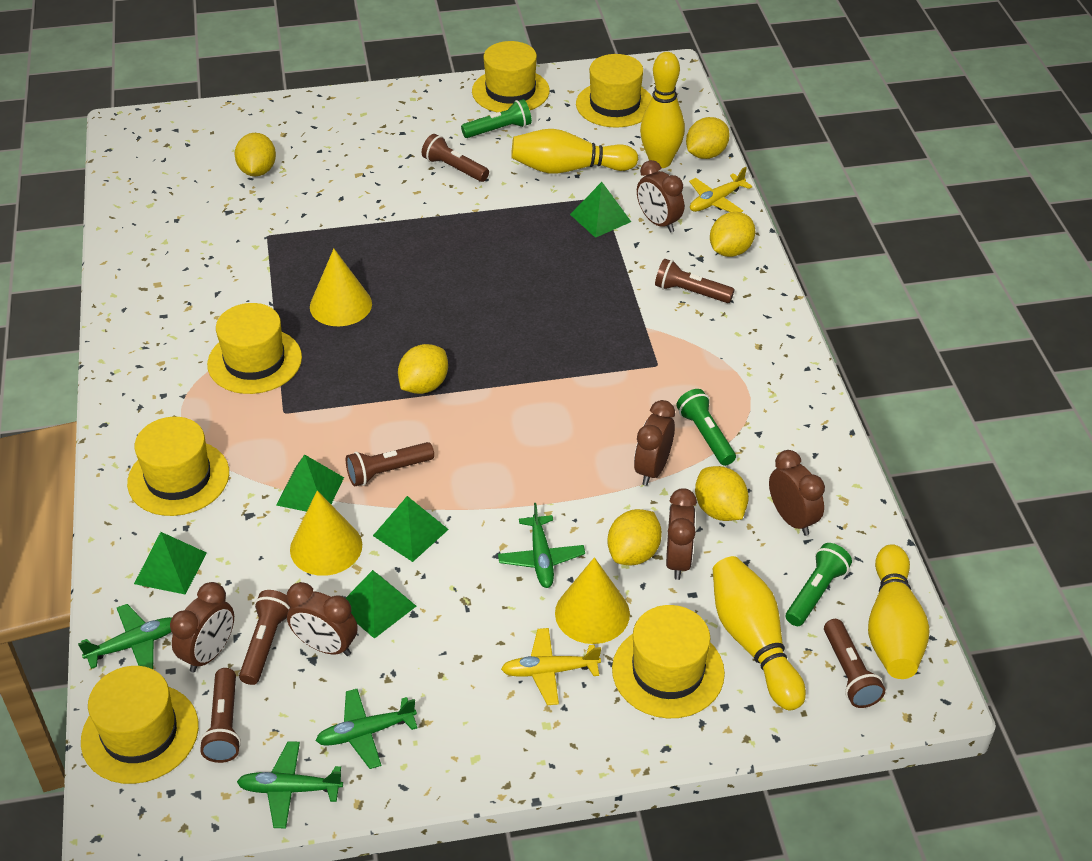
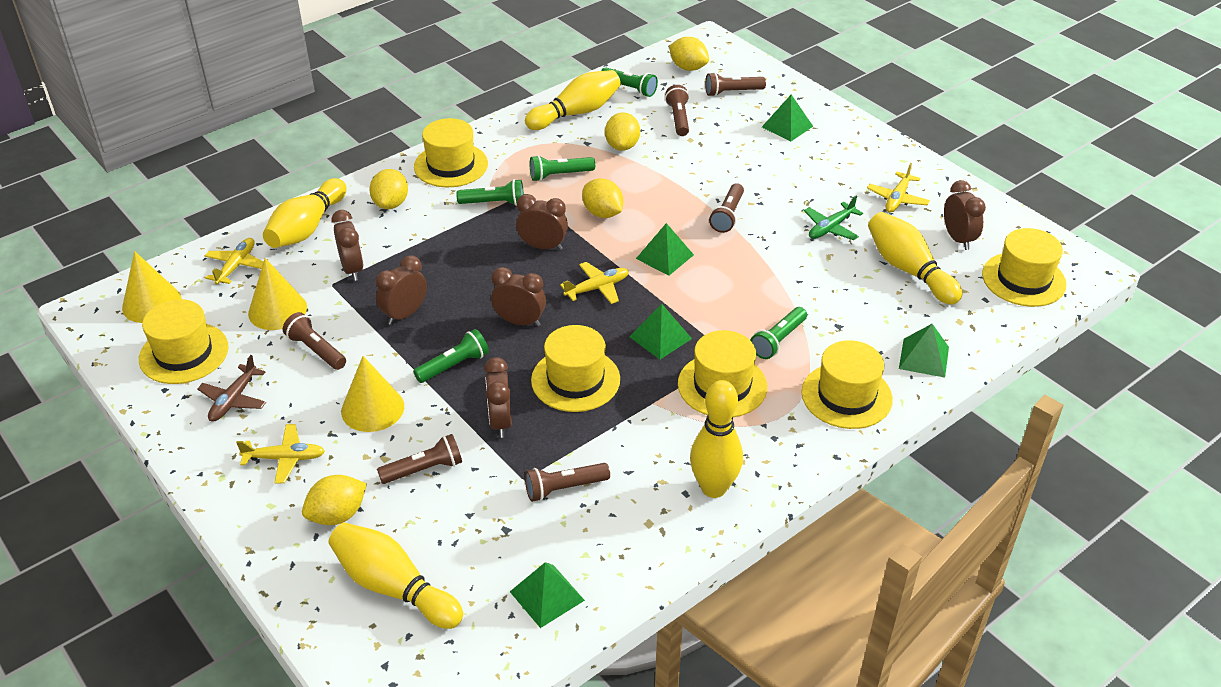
brown plane: 0 -> 1
green flashlight: 3 -> 5
green plane: 4 -> 1
yellow bowling pin: 4 -> 5
yellow lemon: 6 -> 5
yellow plane: 2 -> 4

